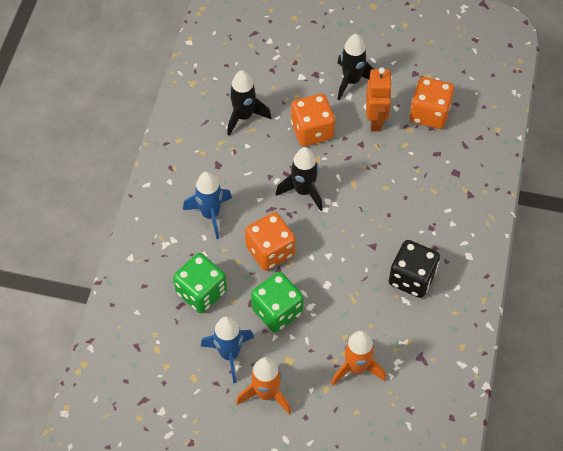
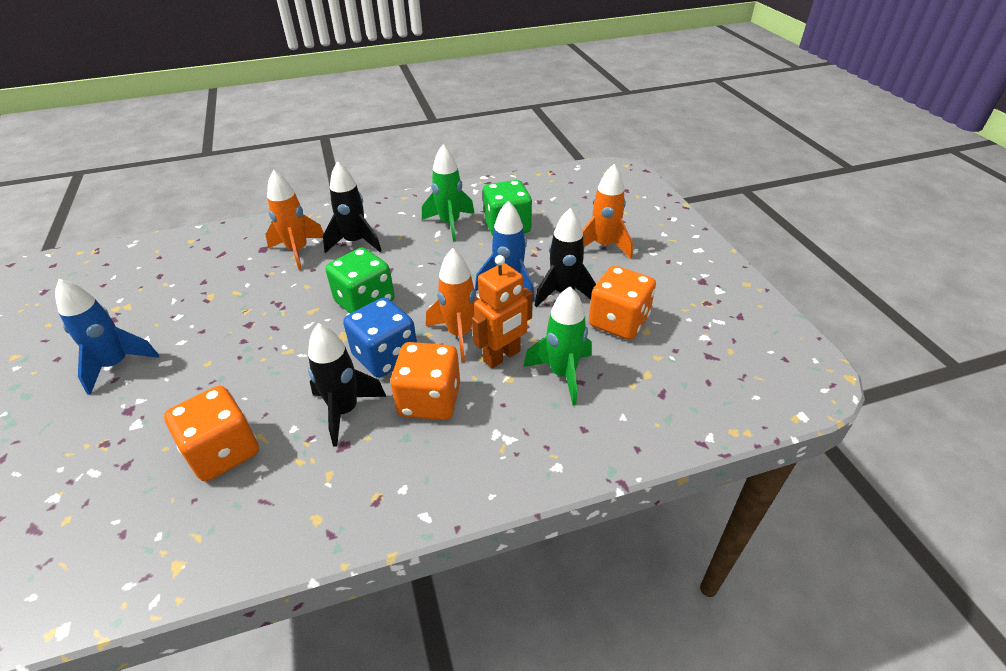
black dice: 1 -> 0
blue dice: 0 -> 1
green rocket: 0 -> 2
orange rocket: 2 -> 3

